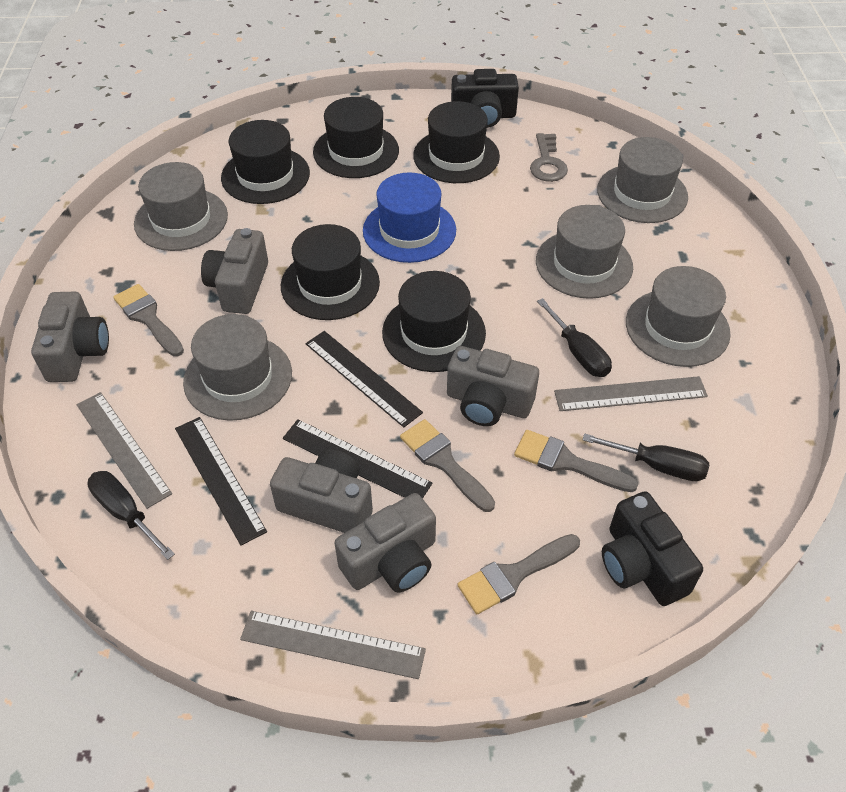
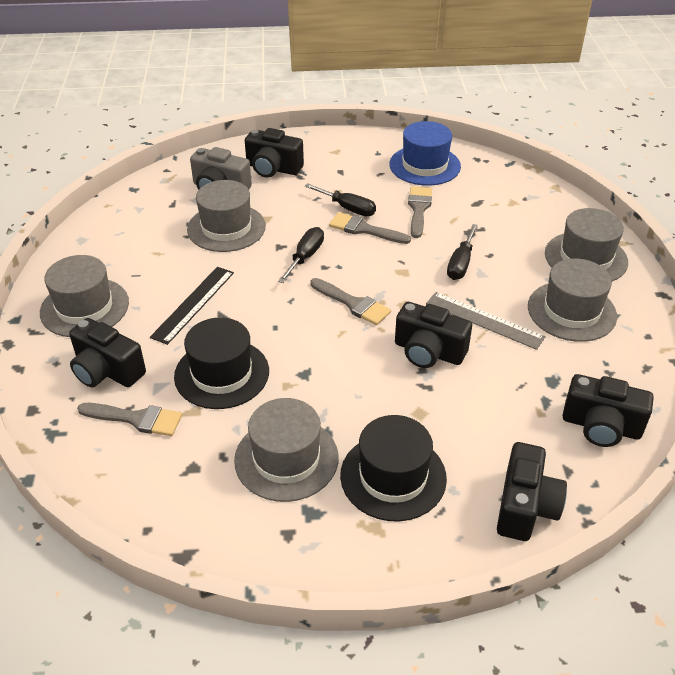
black camera: 2 -> 5
black hat: 5 -> 2
black ruler: 3 -> 1
grey camera: 5 -> 1
grey key: 1 -> 0
grey ruler: 3 -> 1

